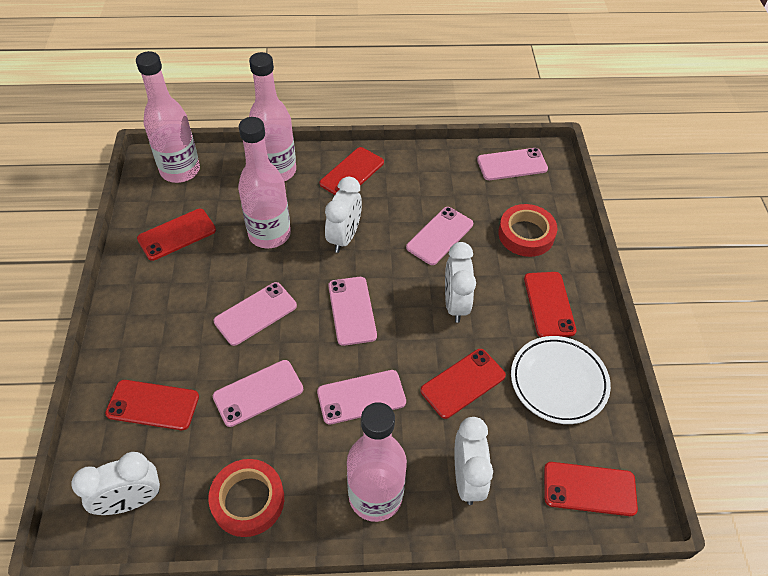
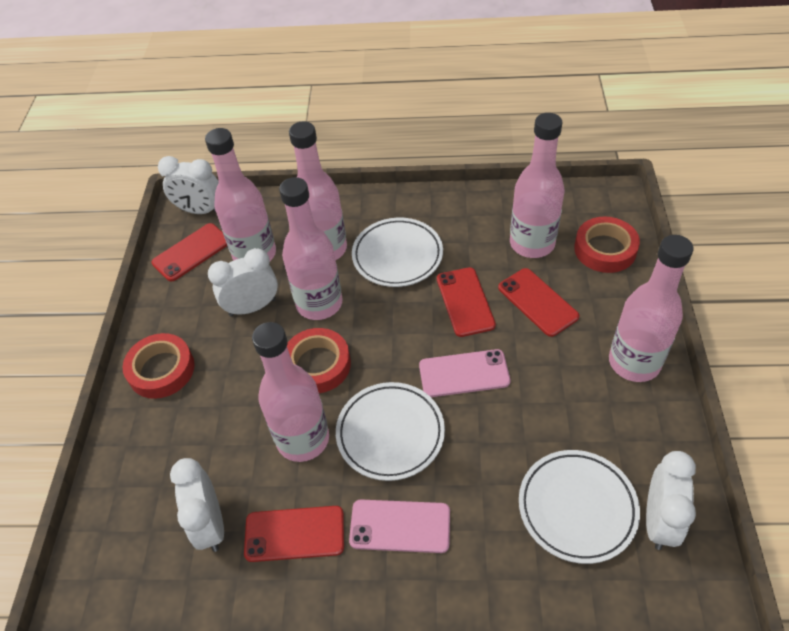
pink bottle: 4 -> 6
pink phone: 6 -> 2
red phone: 6 -> 4
red tape: 2 -> 3
white plate: 1 -> 3

